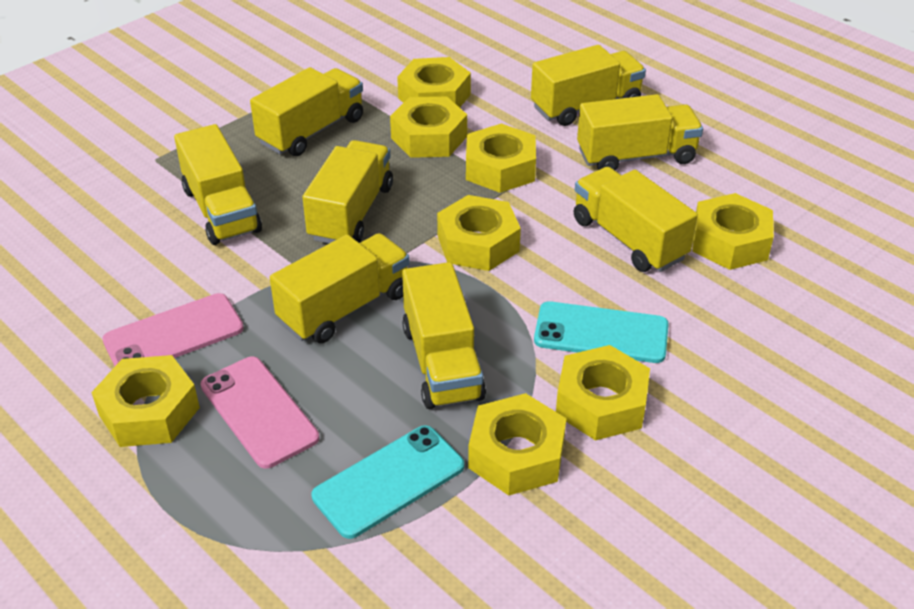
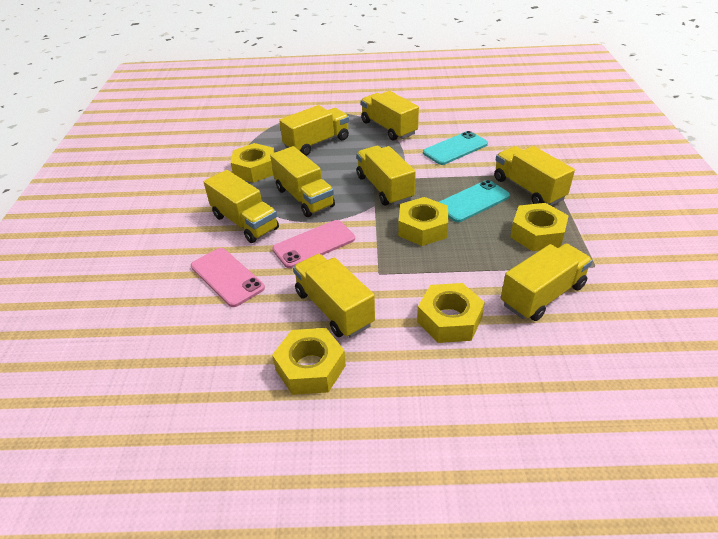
yellow nut: 8 -> 5

